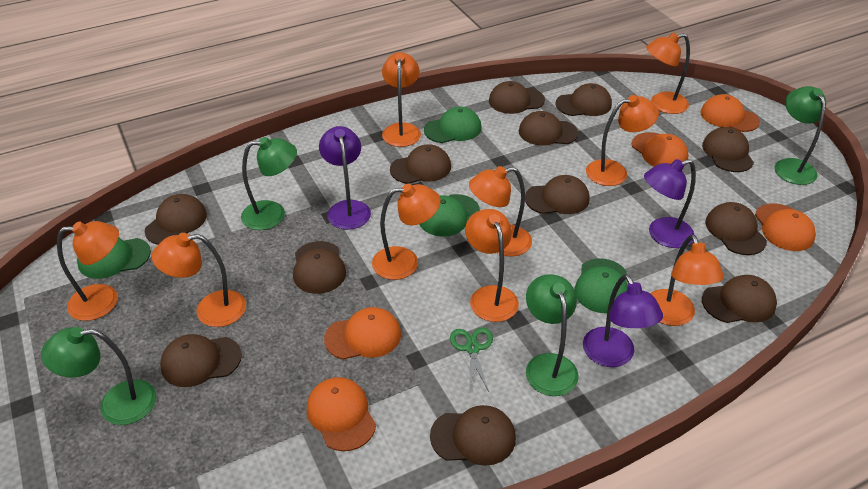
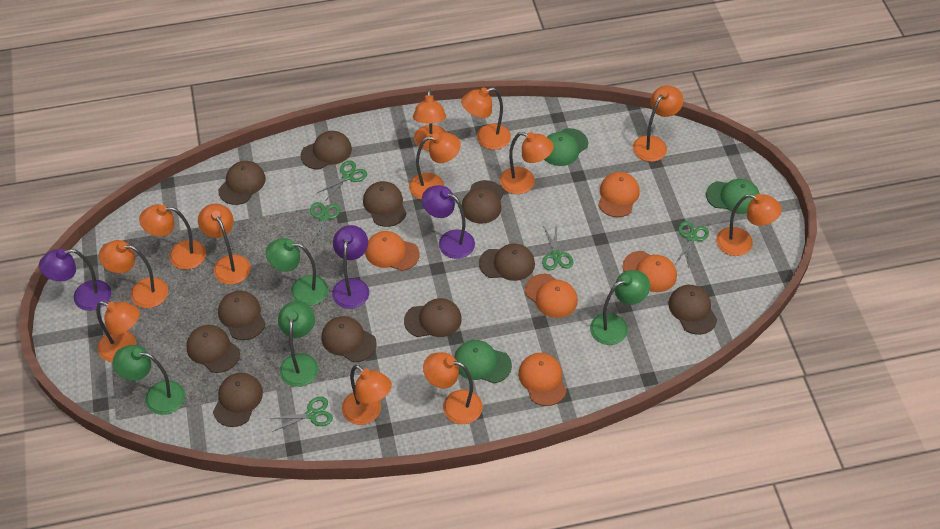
brown cap: 12 -> 11
green cap: 4 -> 3
green scissors: 1 -> 5
orange lamp: 9 -> 12

